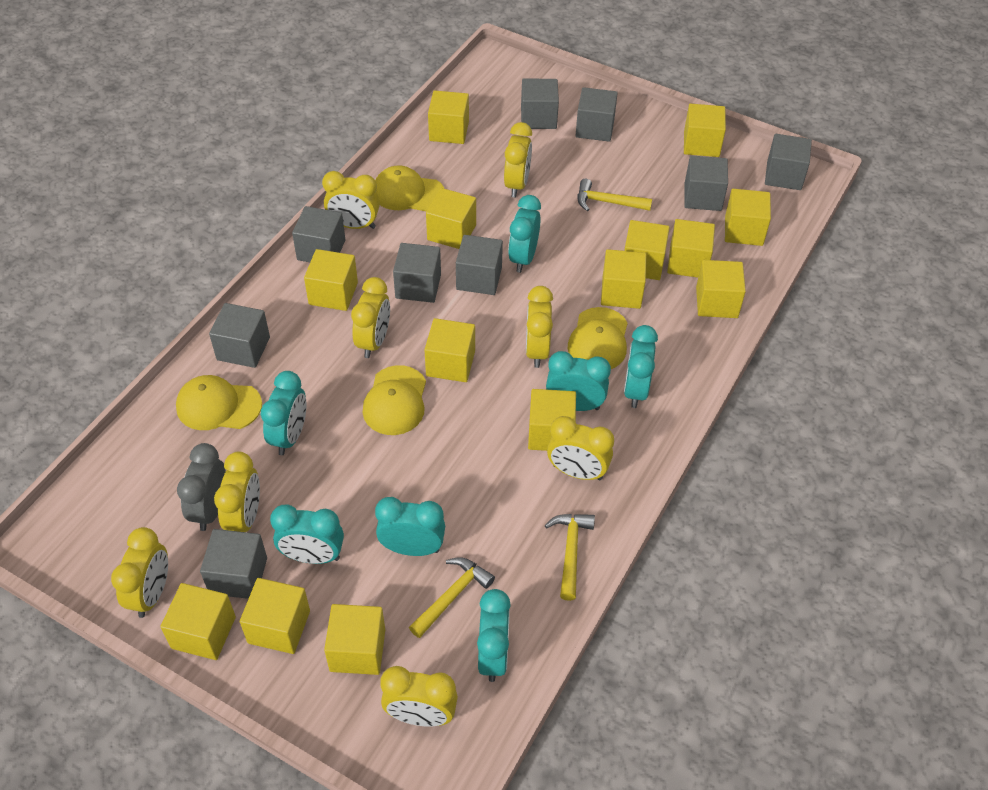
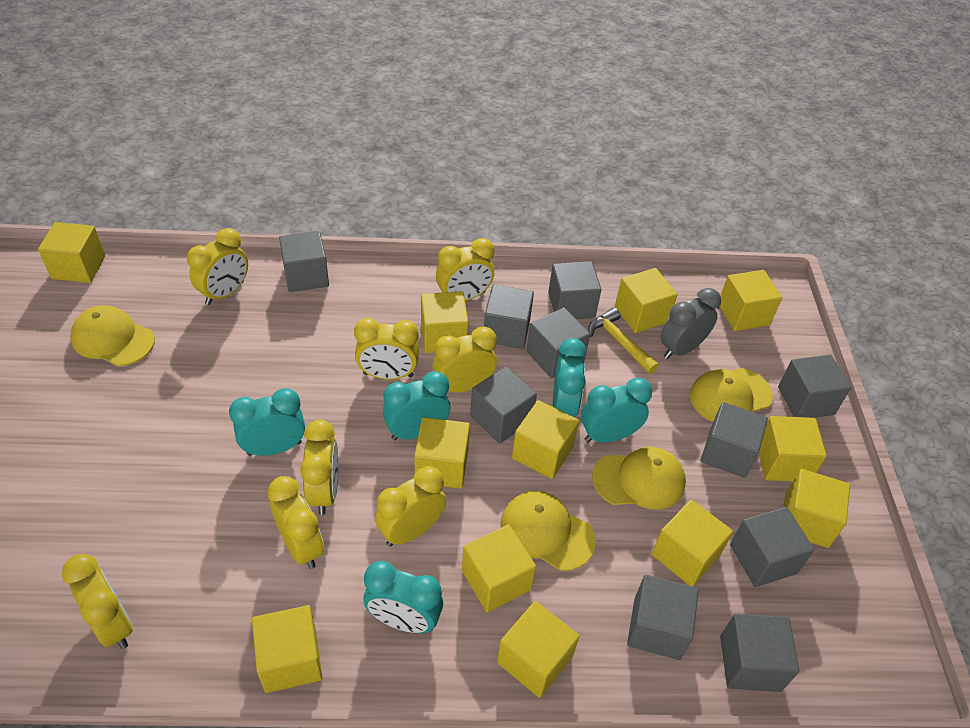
grey cube: 9 -> 10
turquoise clock: 7 -> 5
yellow cube: 14 -> 12
yellow hammer: 3 -> 1

